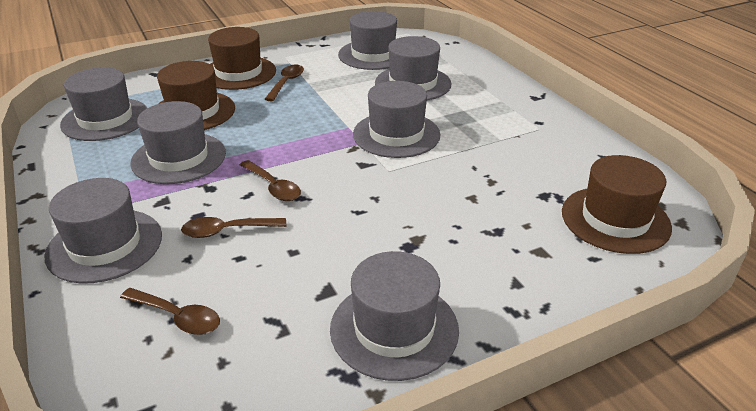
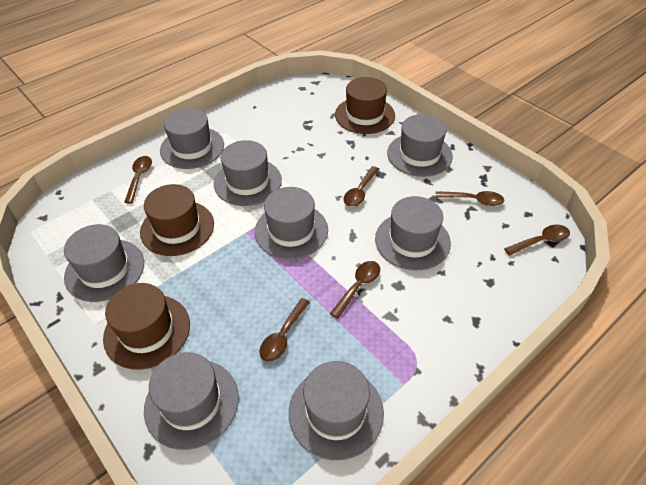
brown spoon: 4 -> 6
grey hat: 7 -> 8

